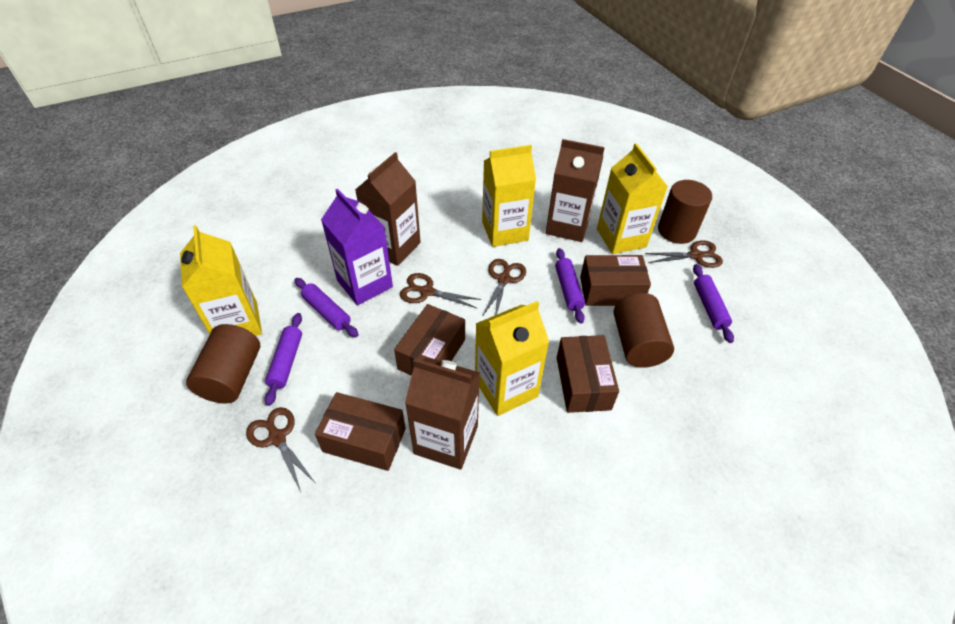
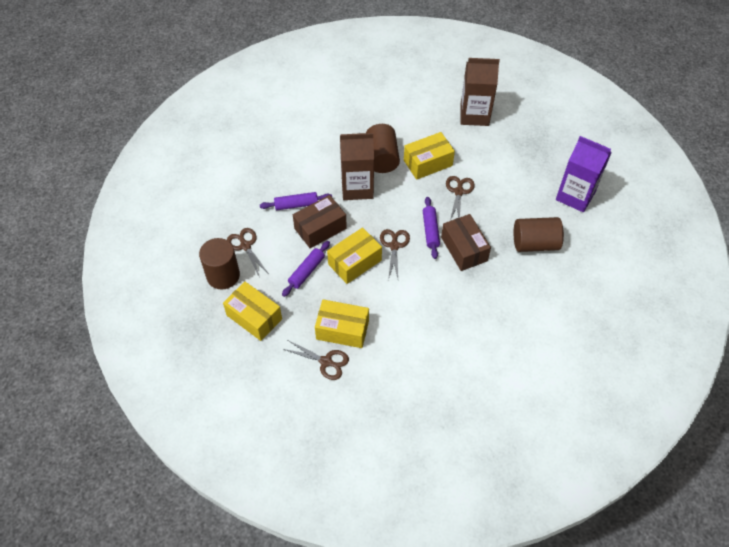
brown box: 4 -> 2
brown carton: 3 -> 2
purple rolling pin: 4 -> 3
yellow box: 0 -> 4
yellow carton: 4 -> 0

